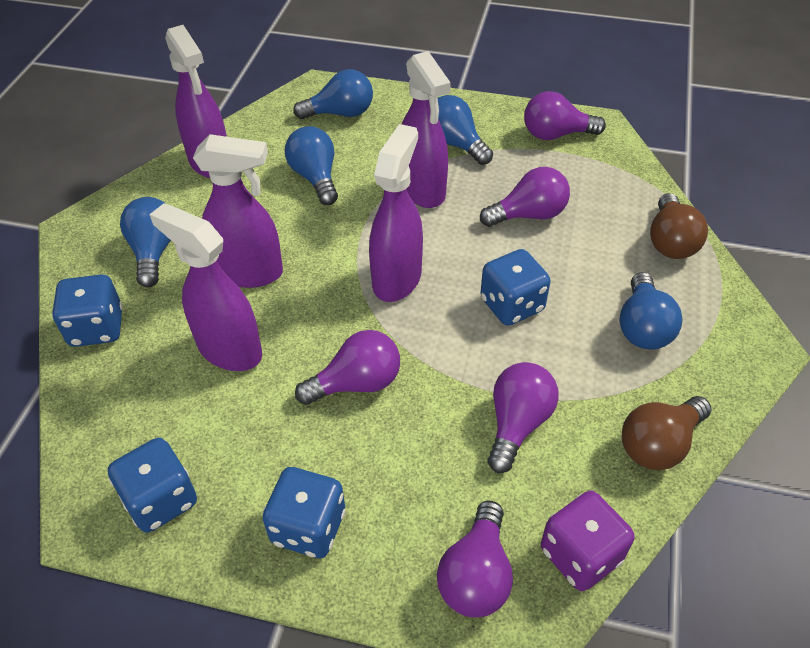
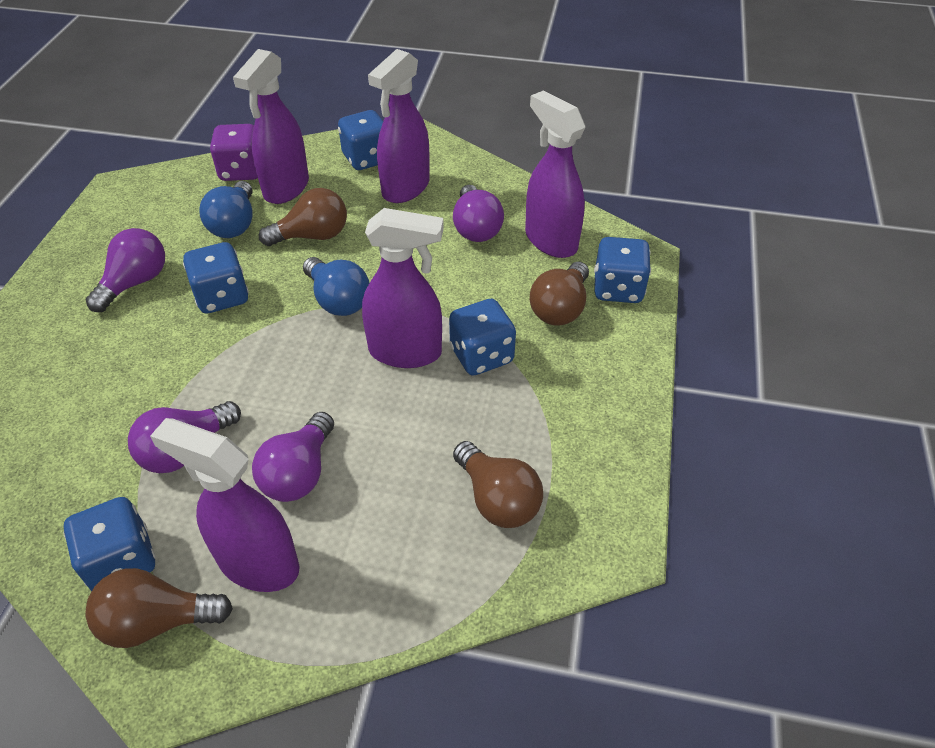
blue dice: 4 -> 5
blue light bulb: 5 -> 2
brown light bulb: 2 -> 4
purple light bulb: 5 -> 4

